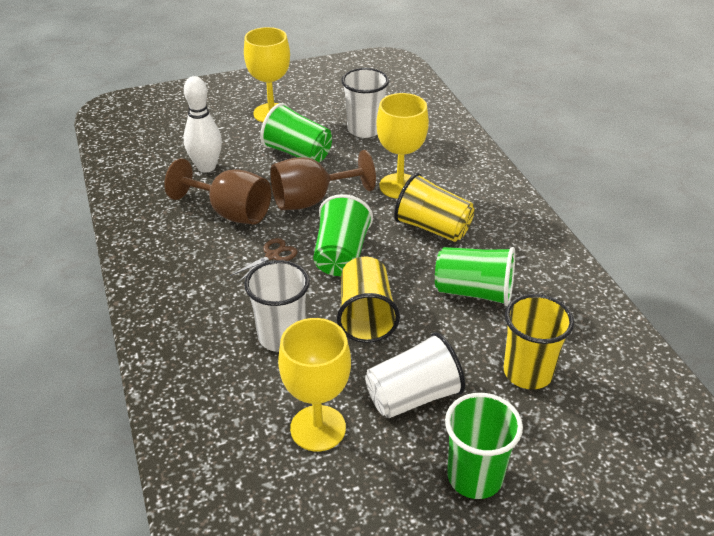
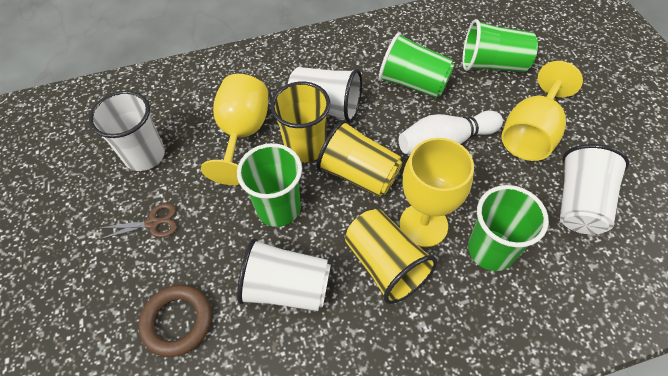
brown goblet: 2 -> 0
brown ring: 0 -> 1
white cup: 3 -> 4

